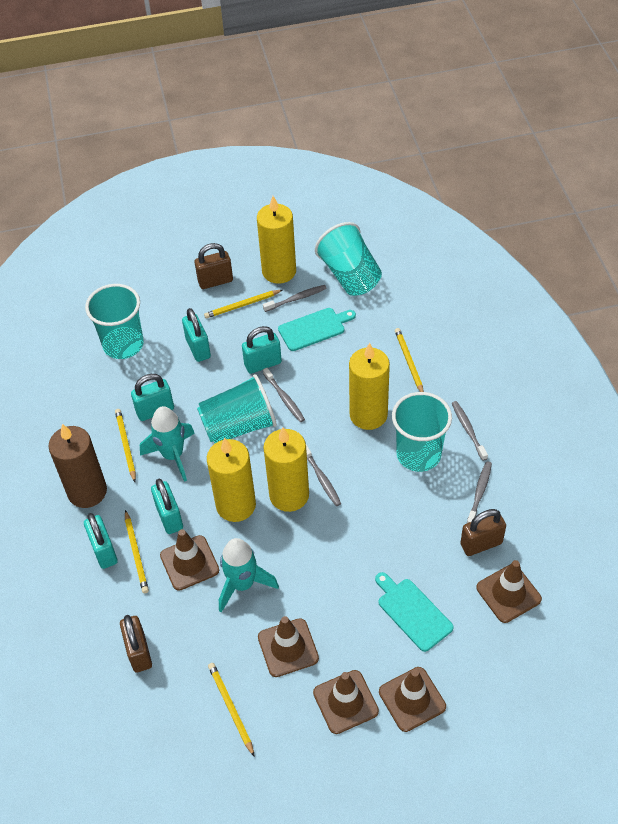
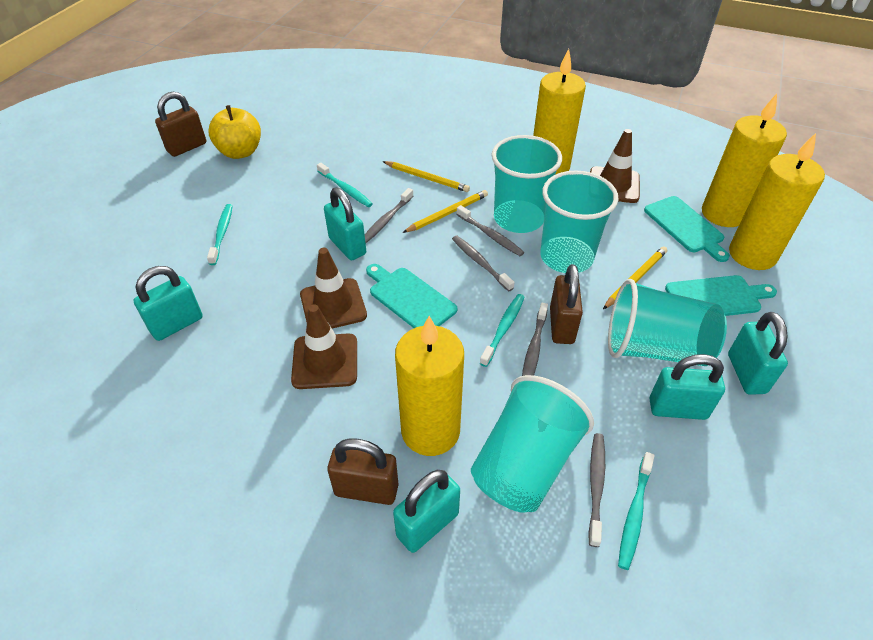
brown candle: 1 -> 0
brown traffic cone: 5 -> 3
turquoise cutting board: 2 -> 3
turquoise rocket: 2 -> 0
turquoise toothbrush: 0 -> 4
yellow apple: 0 -> 1
yellow pencil: 5 -> 3

